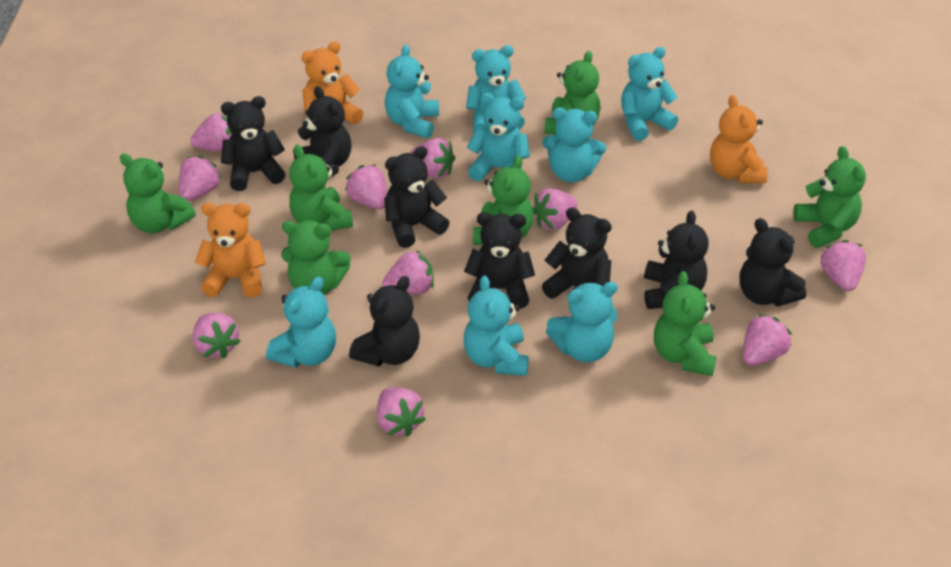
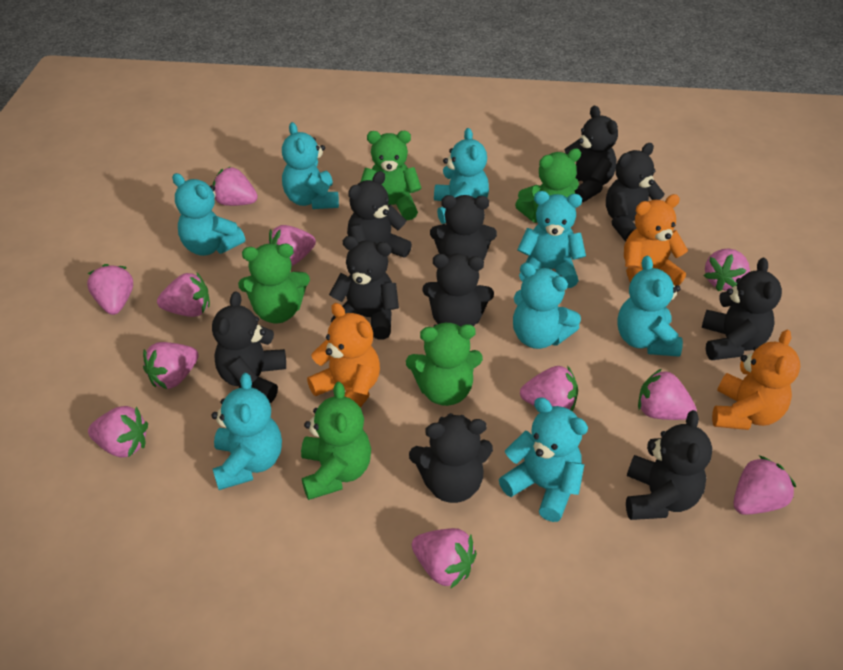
black teddy bear: 8 -> 10
green teddy bear: 7 -> 5
pink strawberry: 10 -> 11

